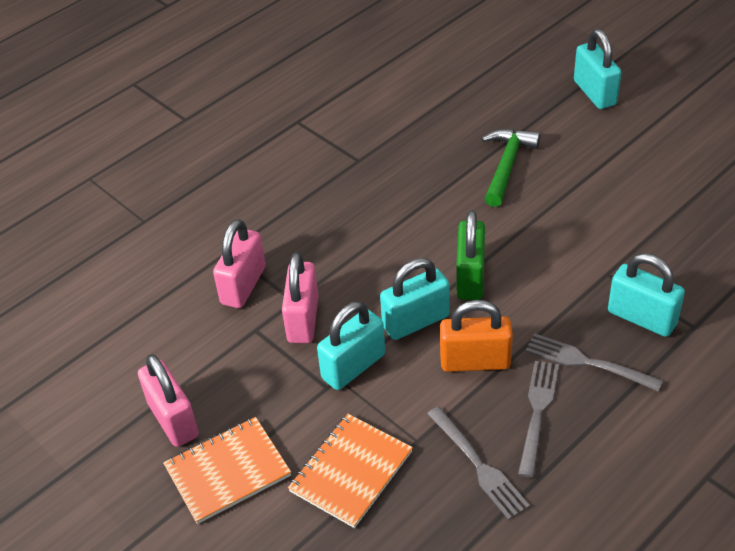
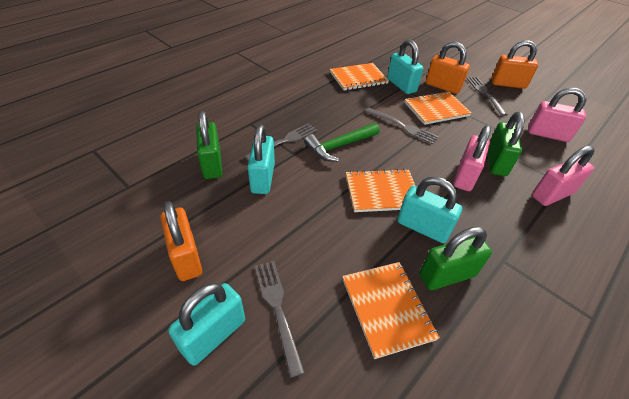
green padlock: 1 -> 3
grey fork: 3 -> 4
orange notebook: 2 -> 4
orange padlock: 1 -> 3

